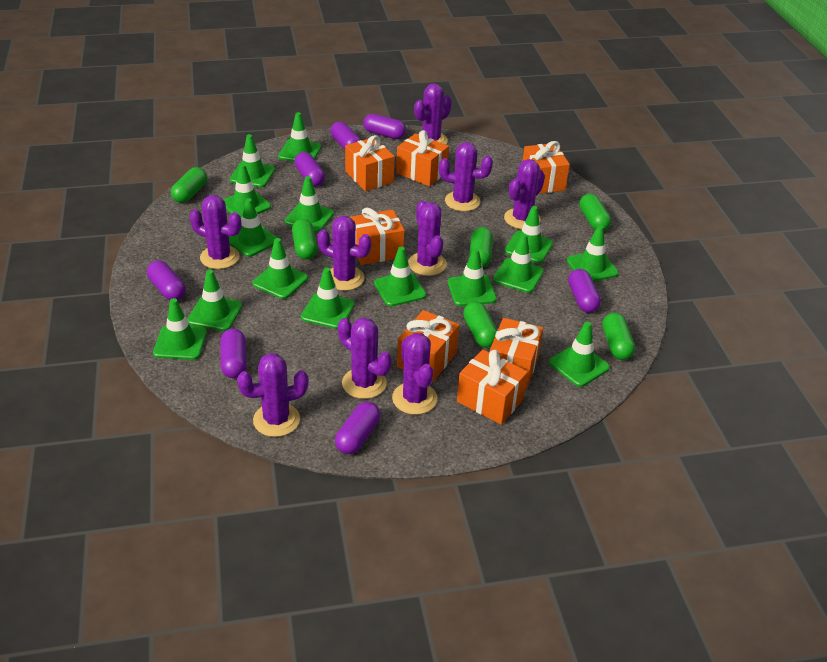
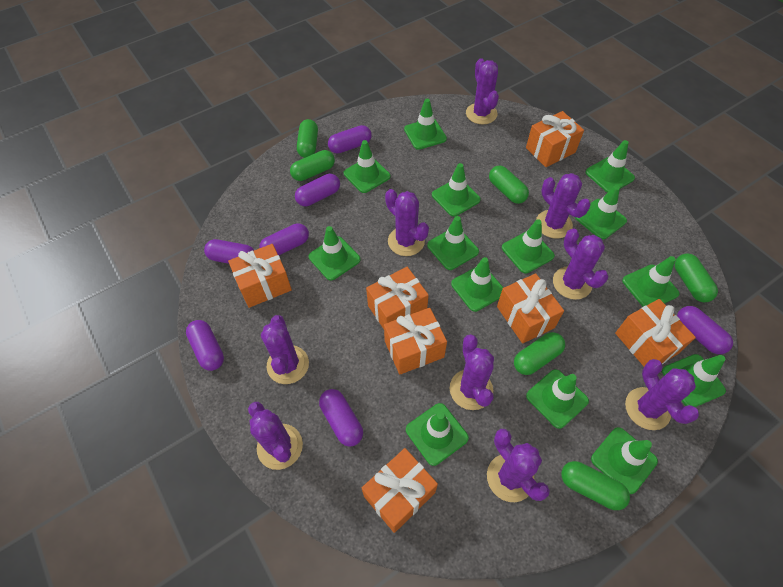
green traffic cone: 15 -> 14

